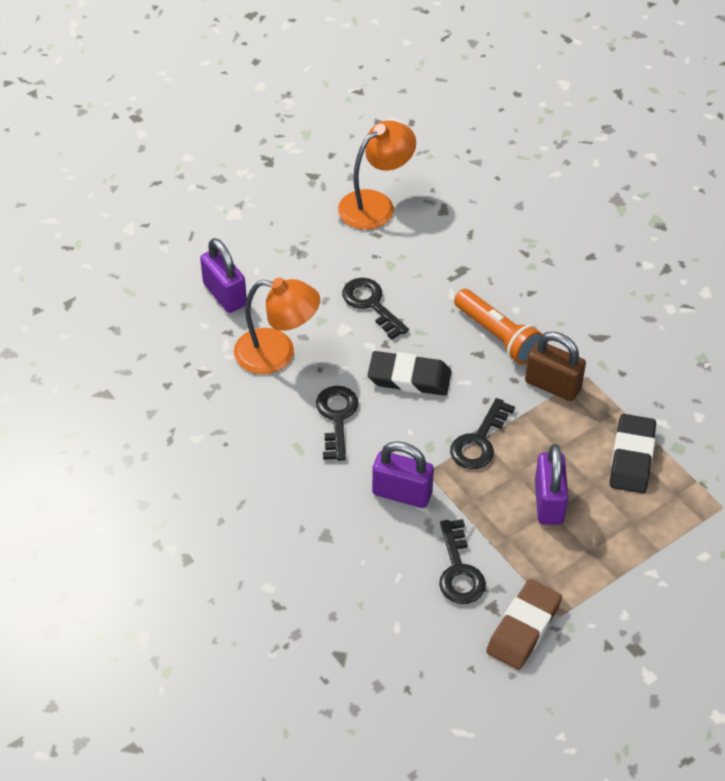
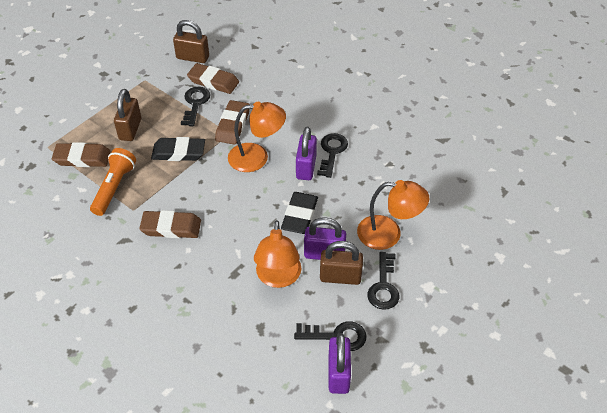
brown eraser: 1 -> 4
brown padlock: 1 -> 3
orange lamp: 2 -> 3

